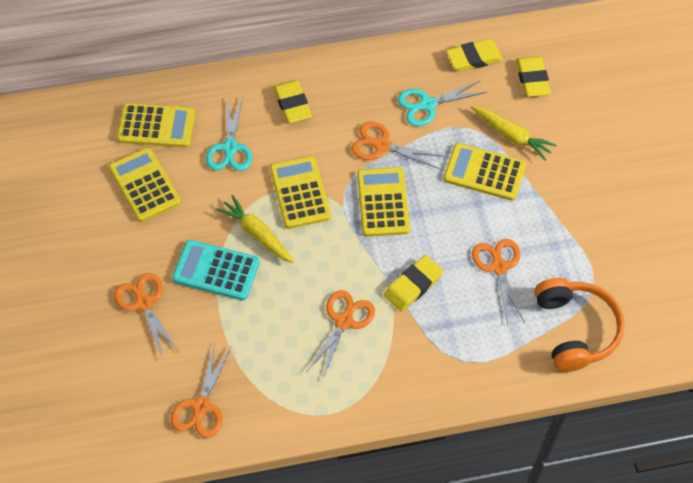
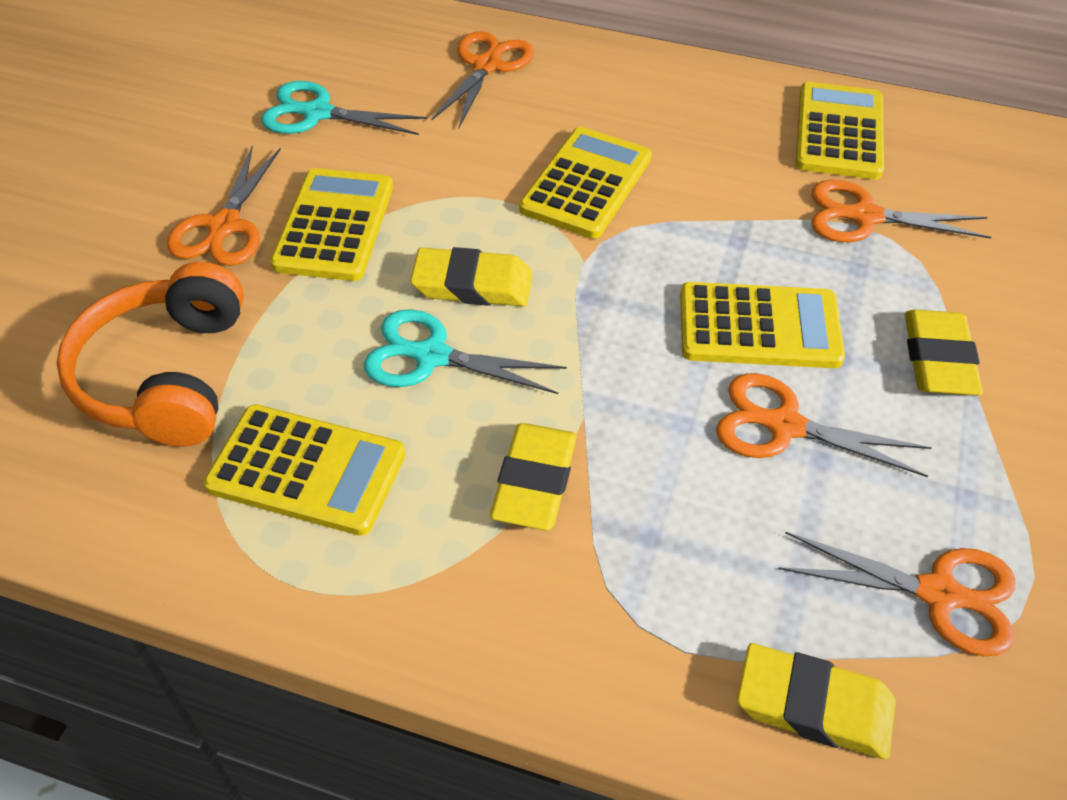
turquoise calculator: 1 -> 0
yellow carrot: 2 -> 0

